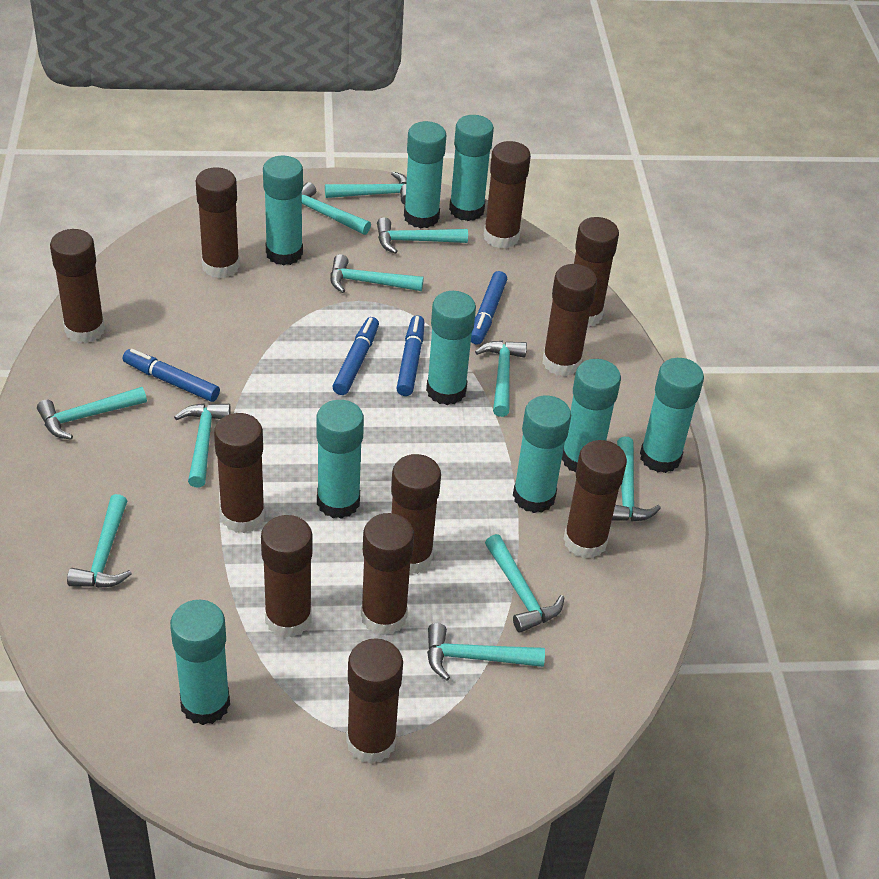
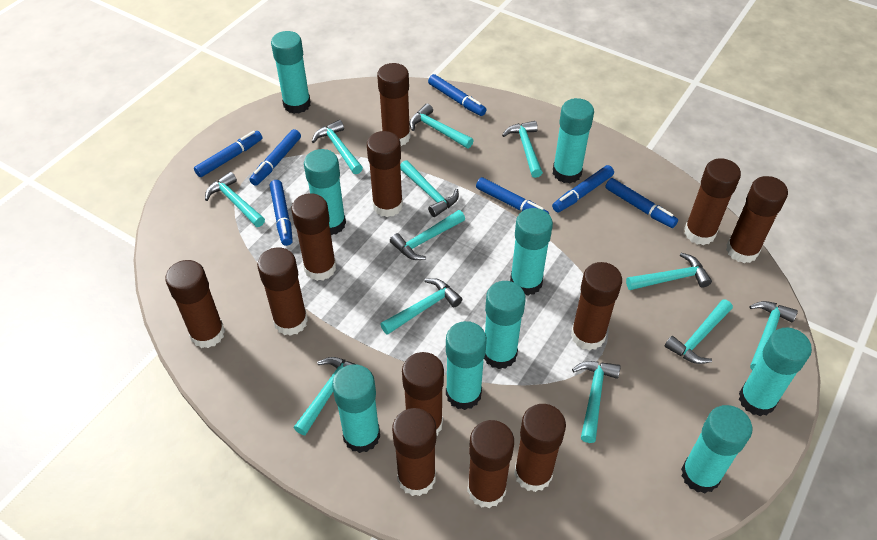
blue marker: 4 -> 7
brown glue stick: 11 -> 12
turquoise hammer: 11 -> 12

